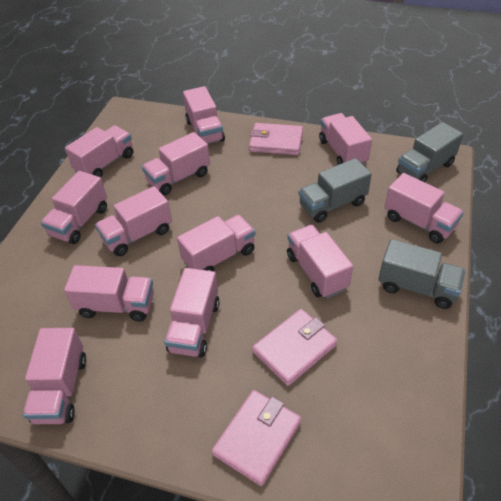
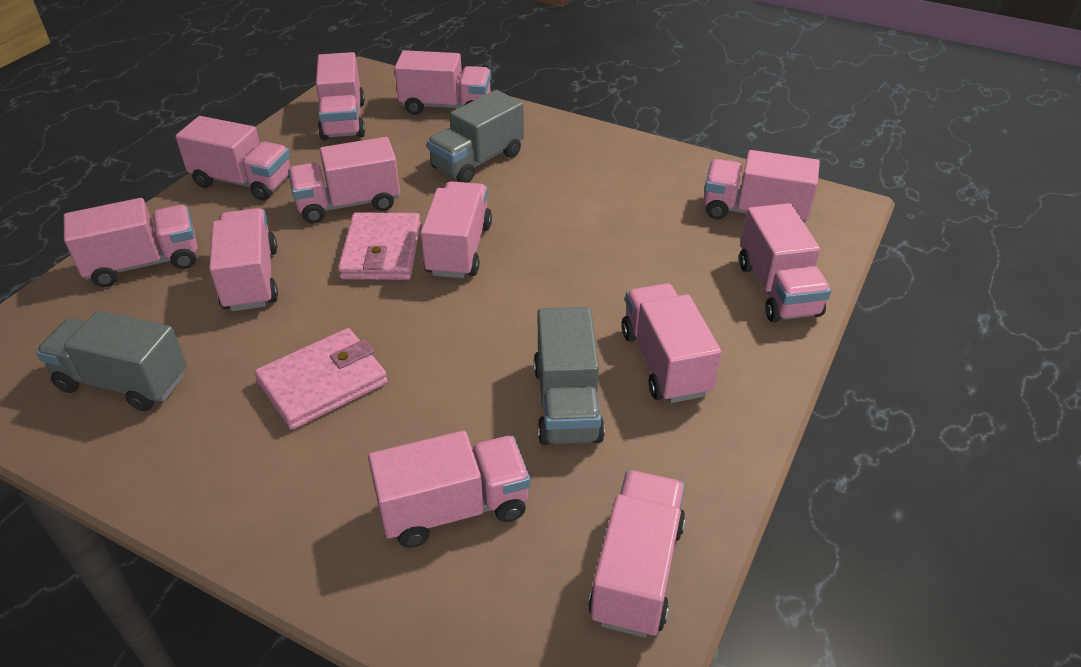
pink wallet: 3 -> 2

